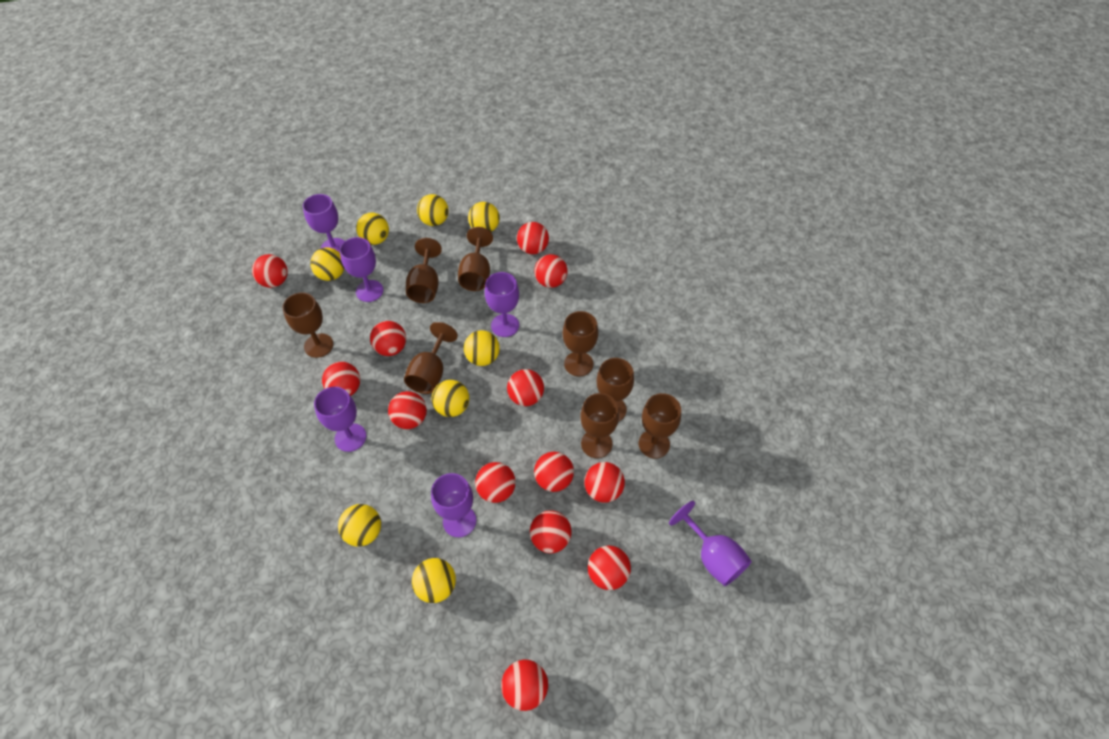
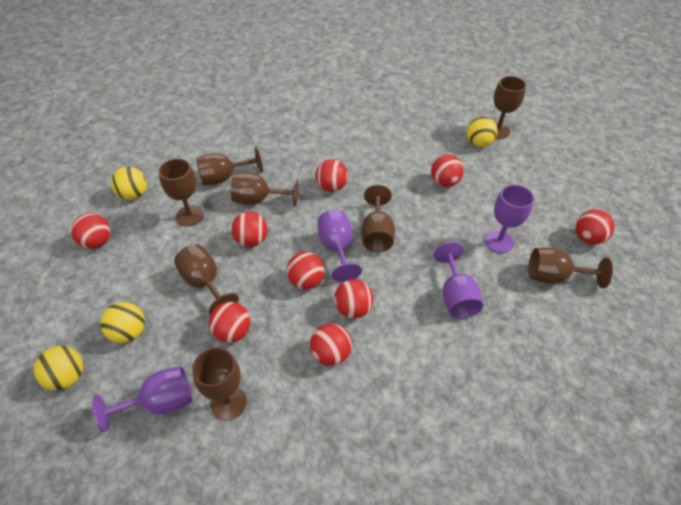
purple goblet: 6 -> 4
red ball: 13 -> 9
yellow ball: 8 -> 4

